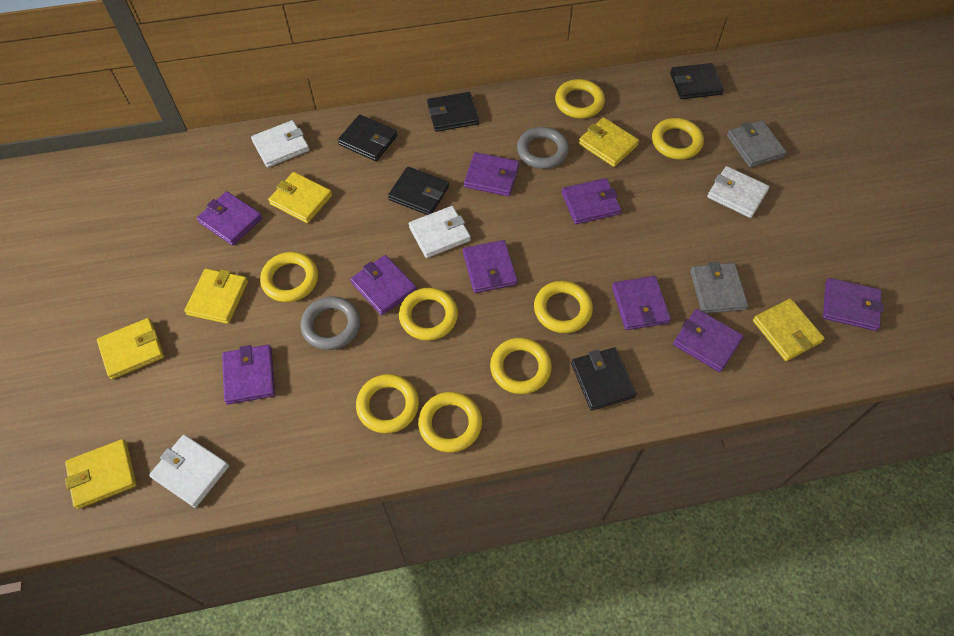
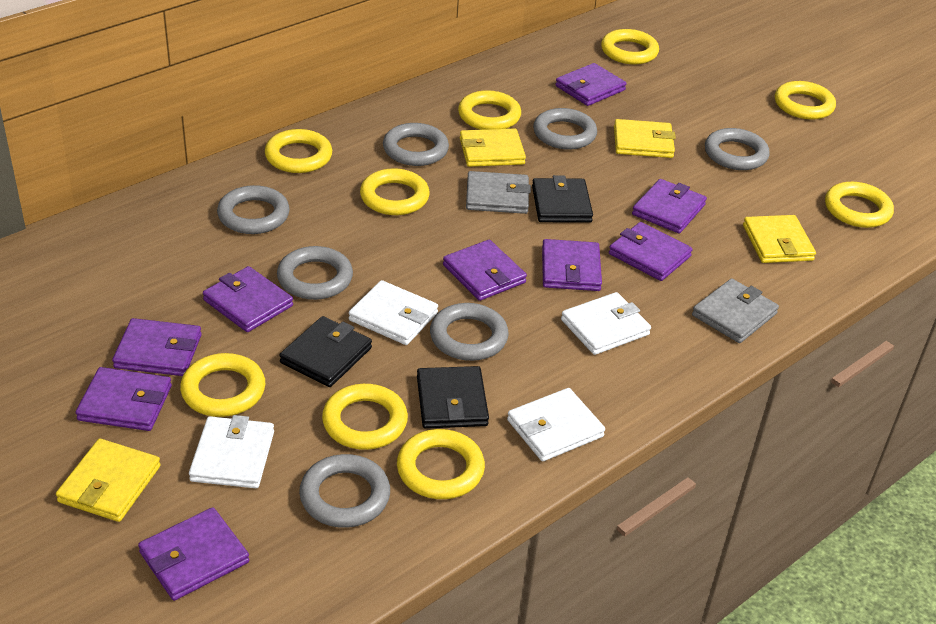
black wallet: 5 -> 3
grey ring: 2 -> 7
yellow ring: 8 -> 9
yellow wallet: 6 -> 4

